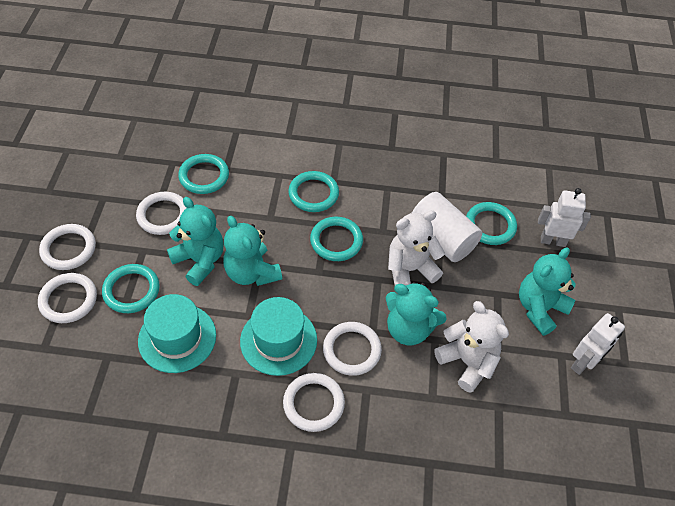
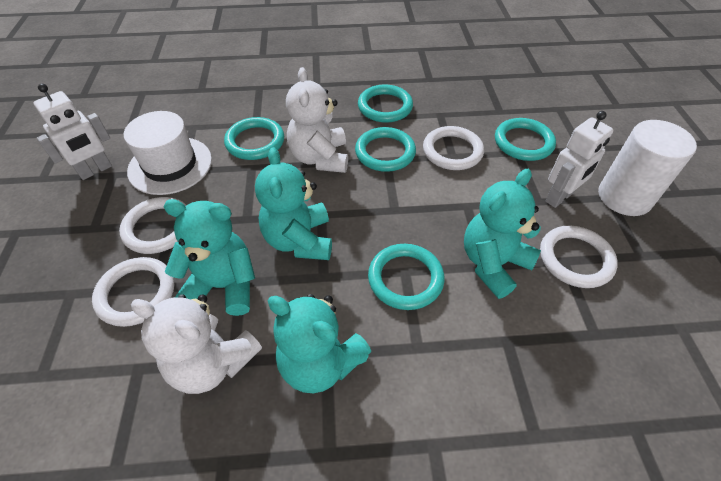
turquoise hat: 2 -> 0
white hat: 0 -> 1
white ring: 5 -> 4

